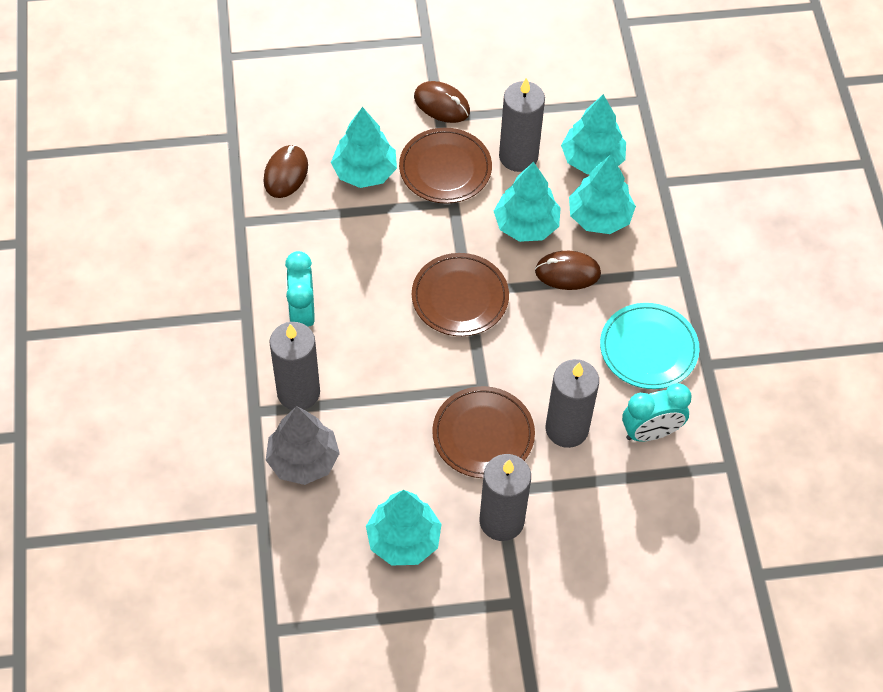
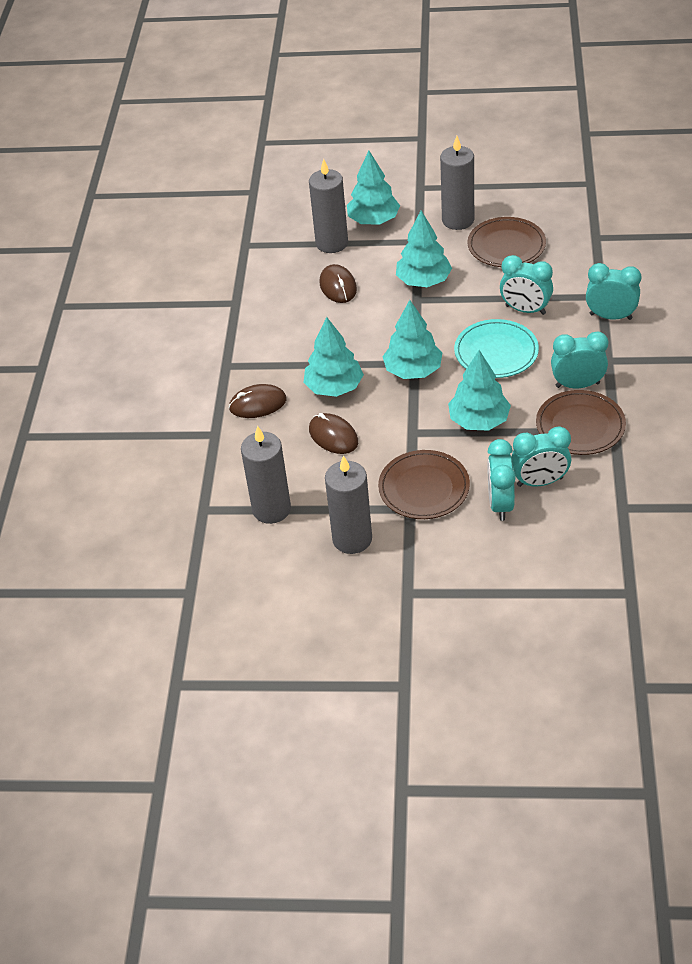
grey tree: 1 -> 0
turquoise clock: 2 -> 5

